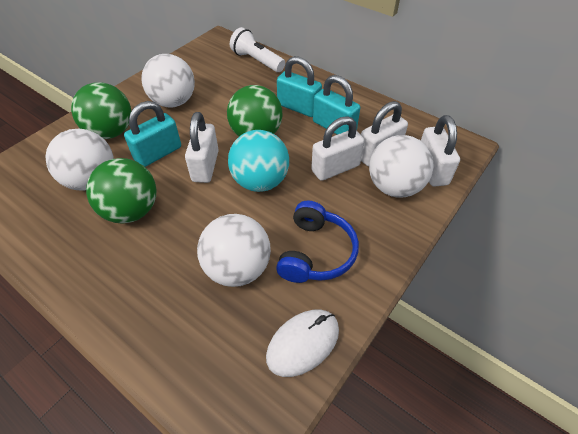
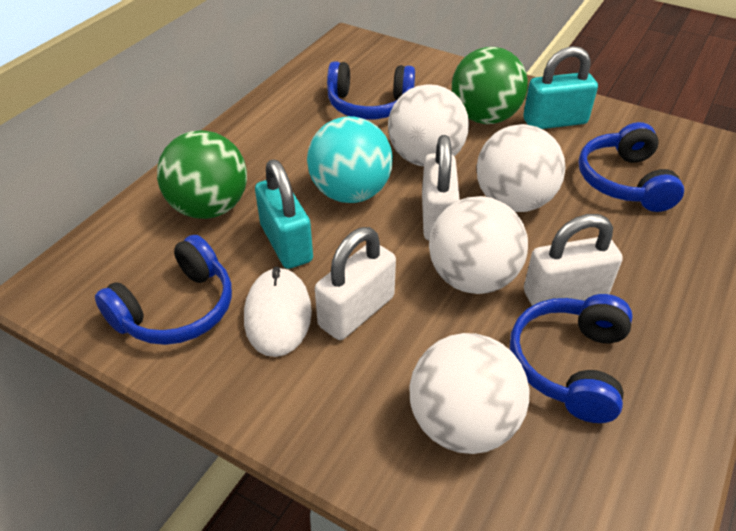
blue headphones: 1 -> 4
green ball: 3 -> 2
turquoise padlock: 3 -> 2
white flashlight: 1 -> 0
white padlock: 4 -> 3

